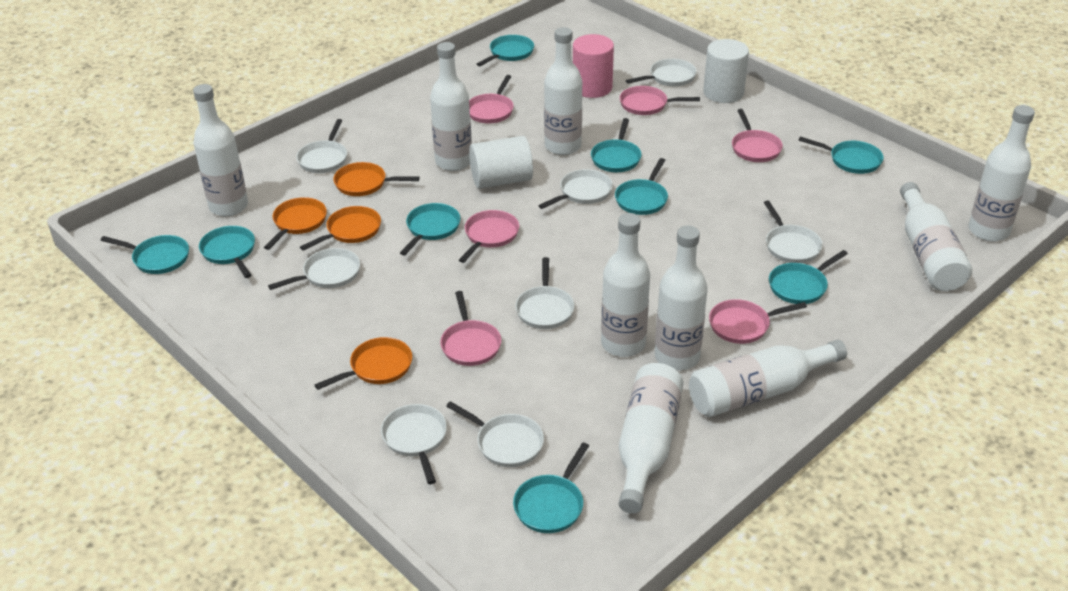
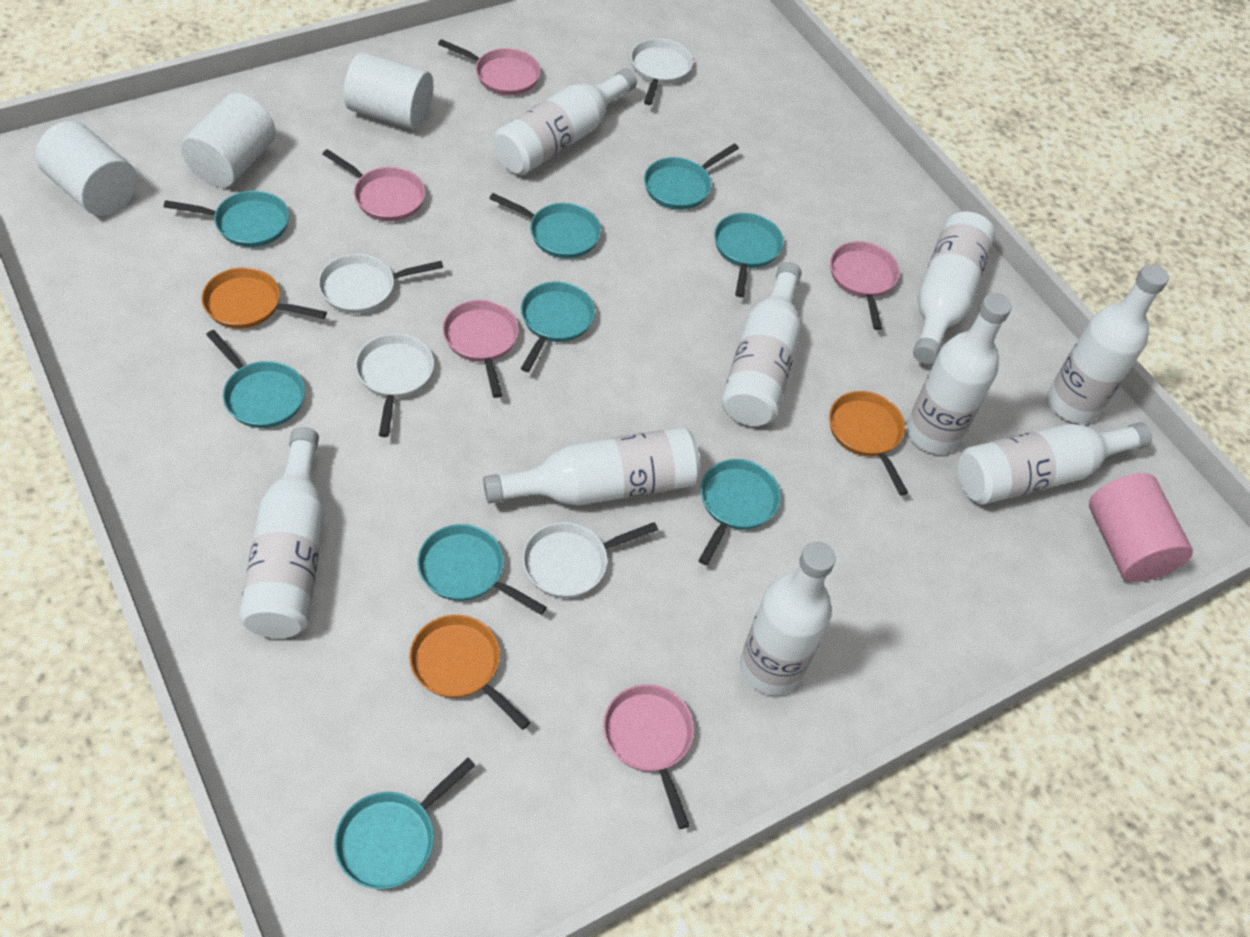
orange pan: 4 -> 3
pink pan: 6 -> 5
white cylinder: 2 -> 3
white pan: 8 -> 4

